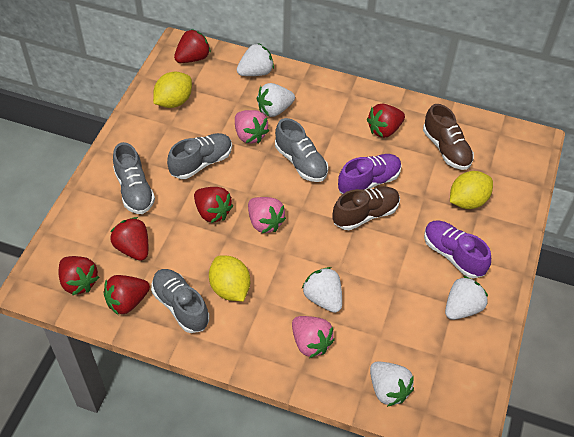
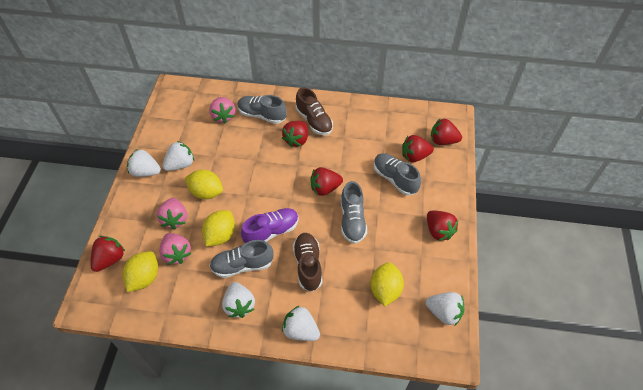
purple shoe: 2 -> 1
yellow lemon: 3 -> 4

